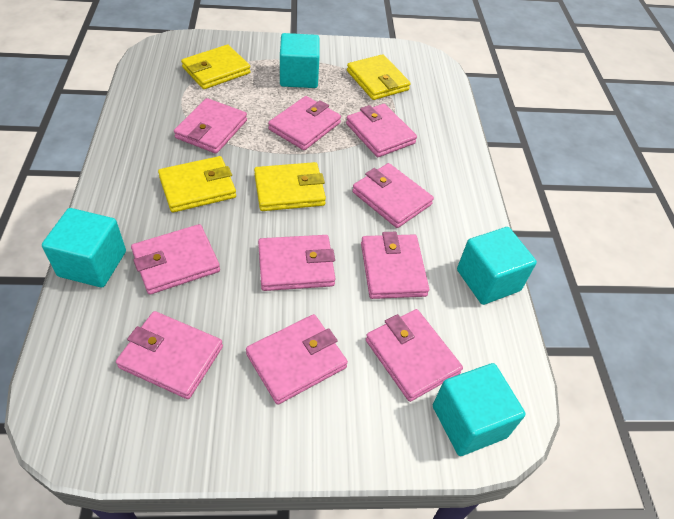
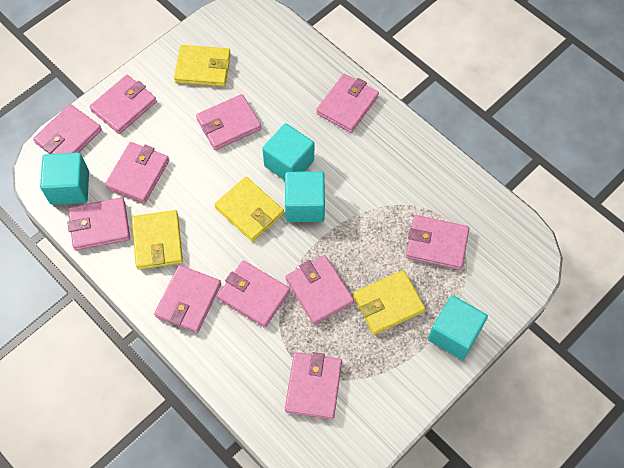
pink wallet: 10 -> 11

